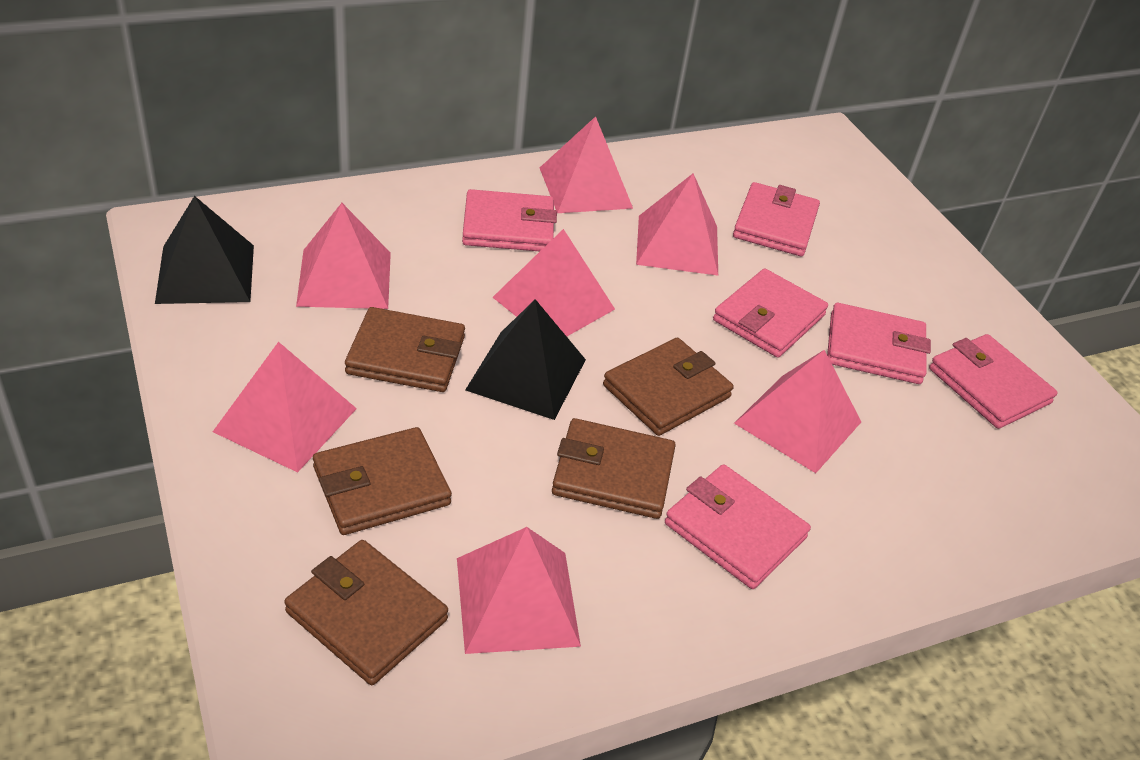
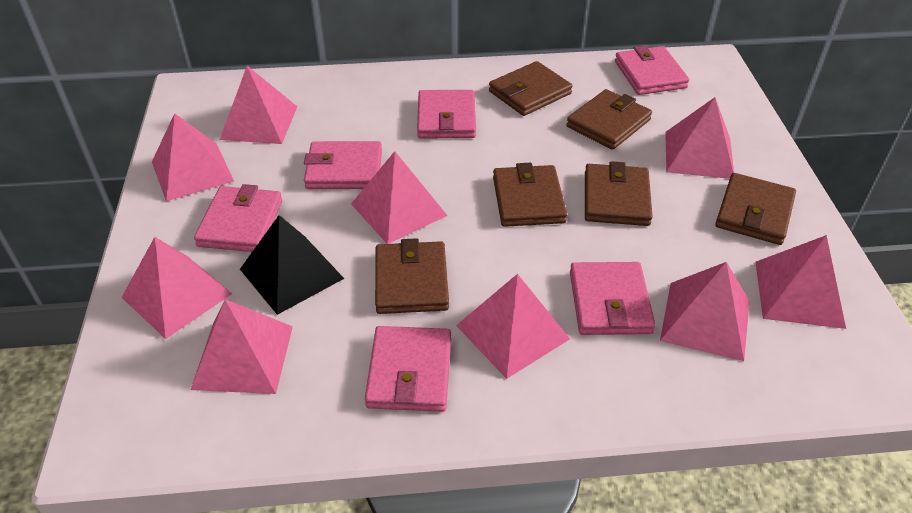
black pyramid: 2 -> 1
brown wallet: 5 -> 6
pink pyramid: 7 -> 9

